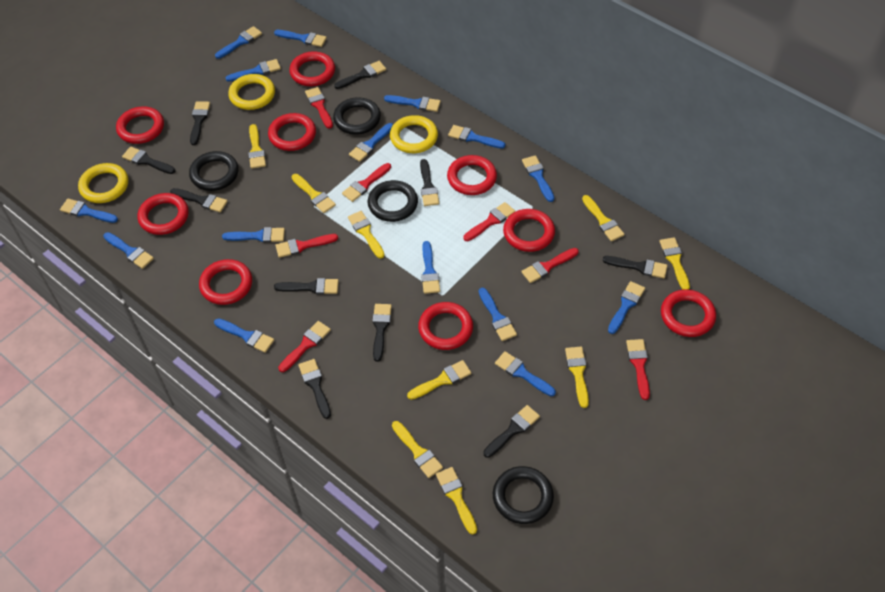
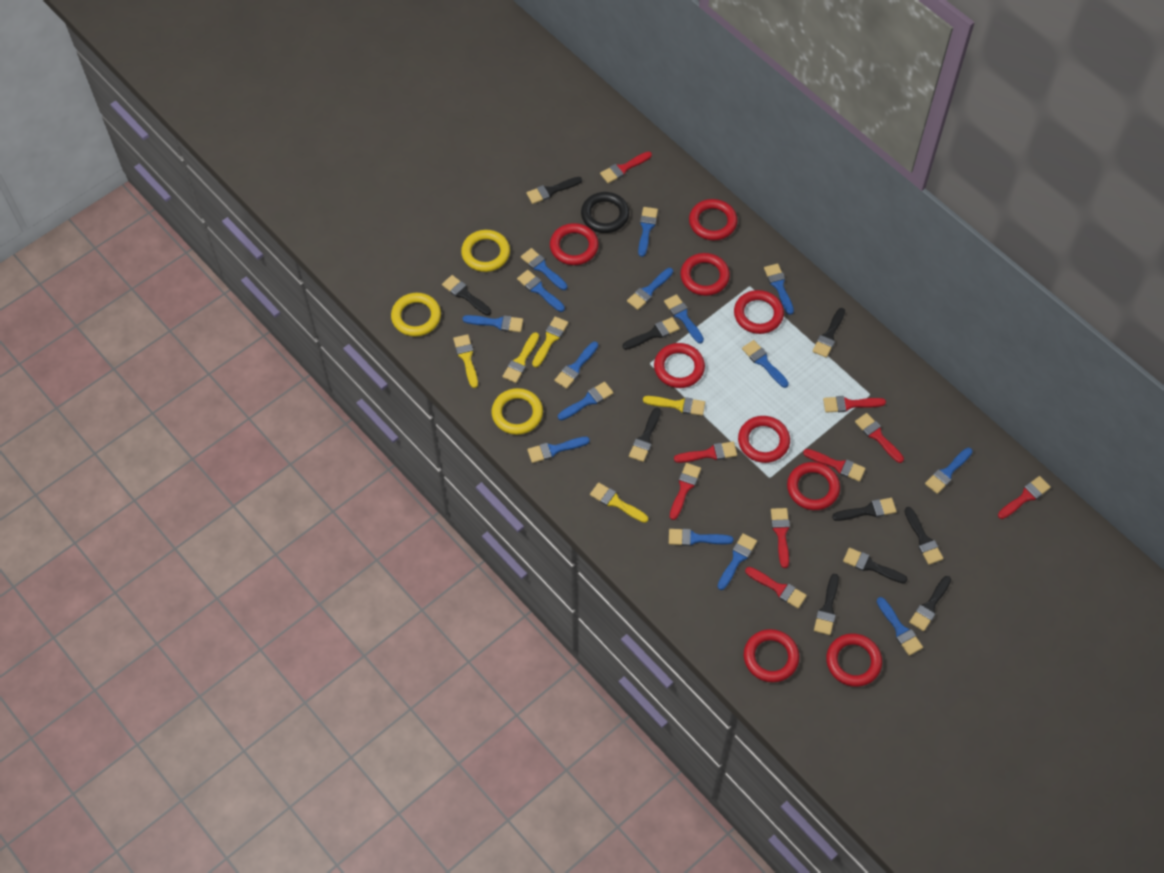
black ring: 4 -> 1
red brush: 7 -> 9
yellow brush: 9 -> 5

